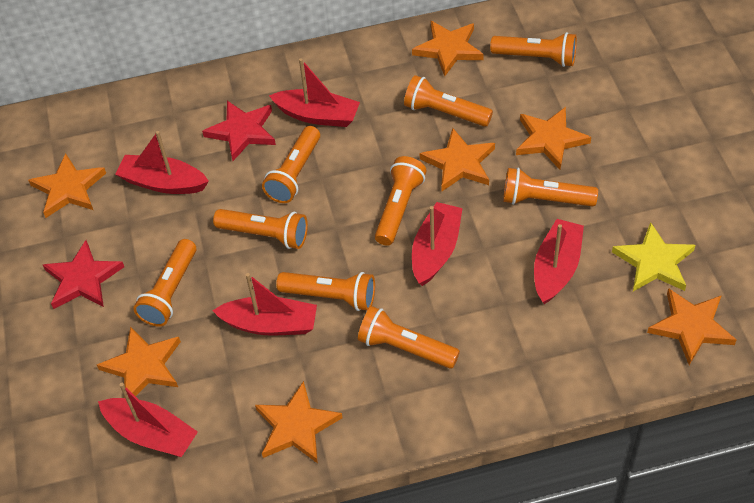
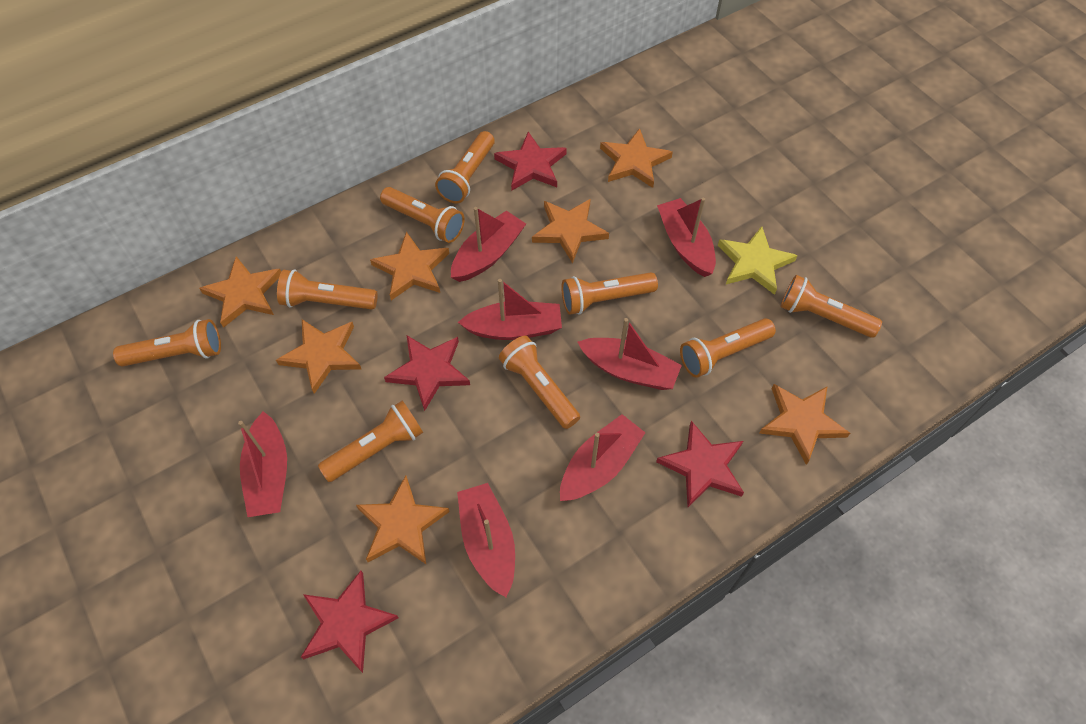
red boat: 6 -> 7
red star: 2 -> 4

